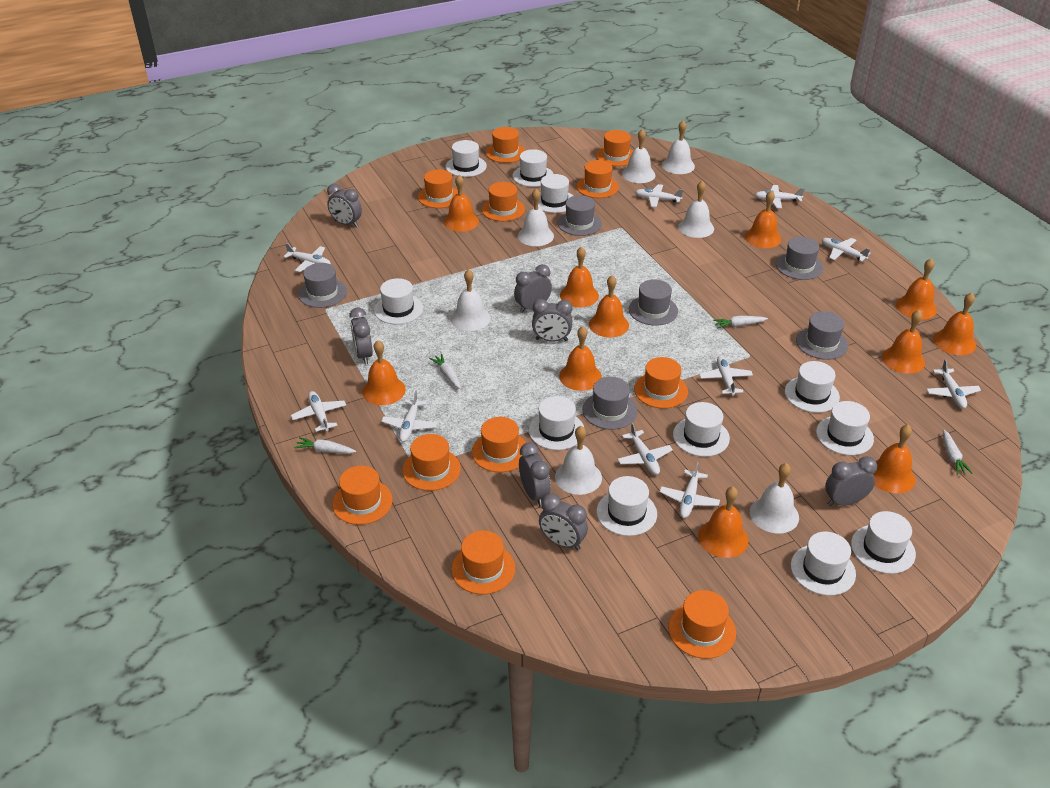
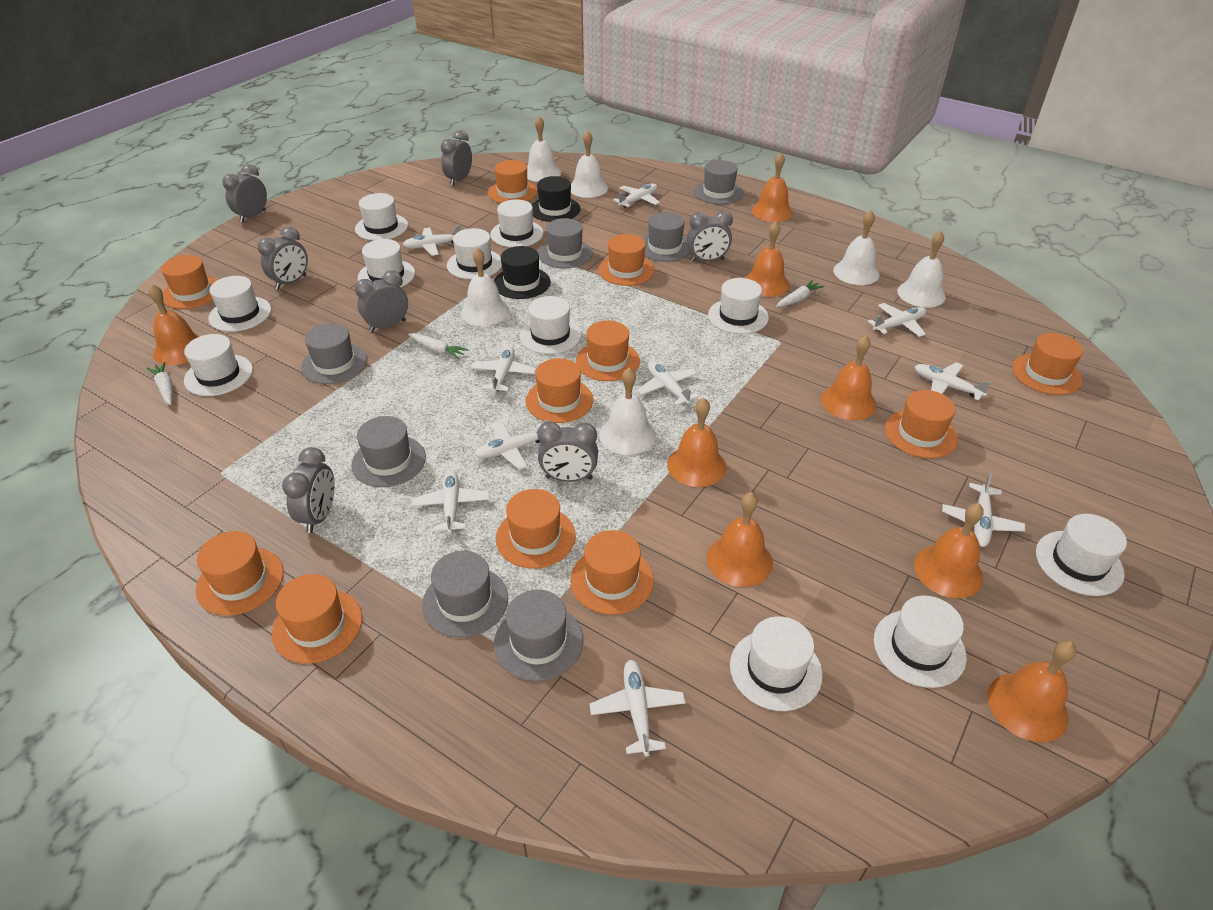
black hat: 0 -> 2
grey hat: 6 -> 7
orange bell: 11 -> 8
white bell: 7 -> 6
white carrot: 4 -> 3

